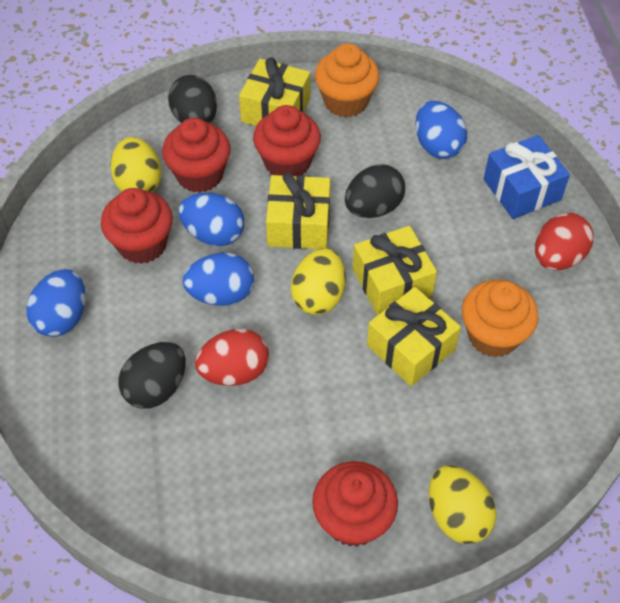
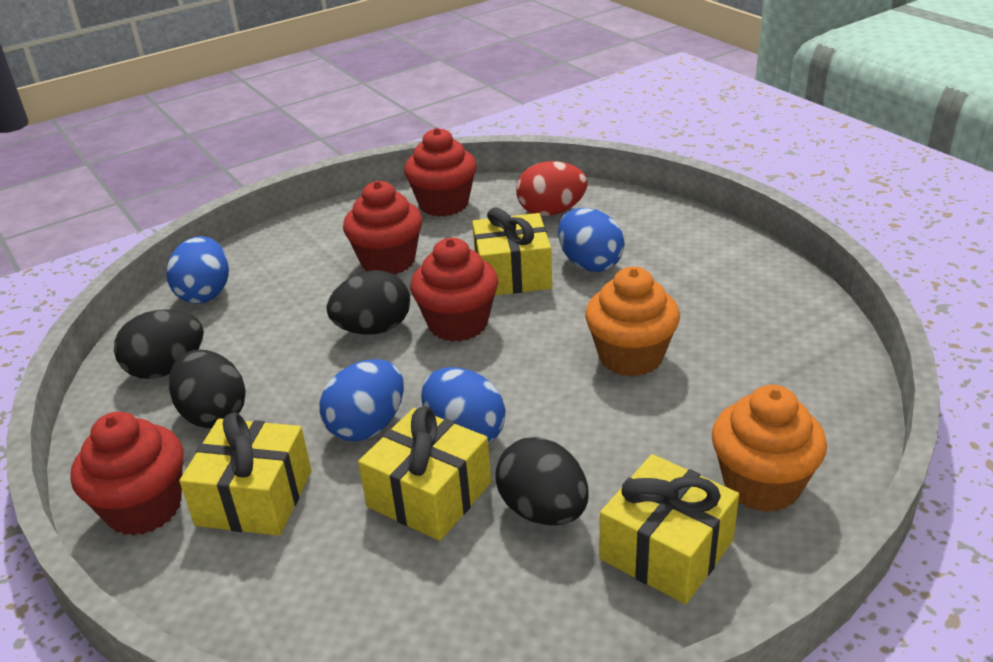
black egg: 3 -> 4
blue gift: 1 -> 0
red egg: 2 -> 1
yellow egg: 3 -> 0

